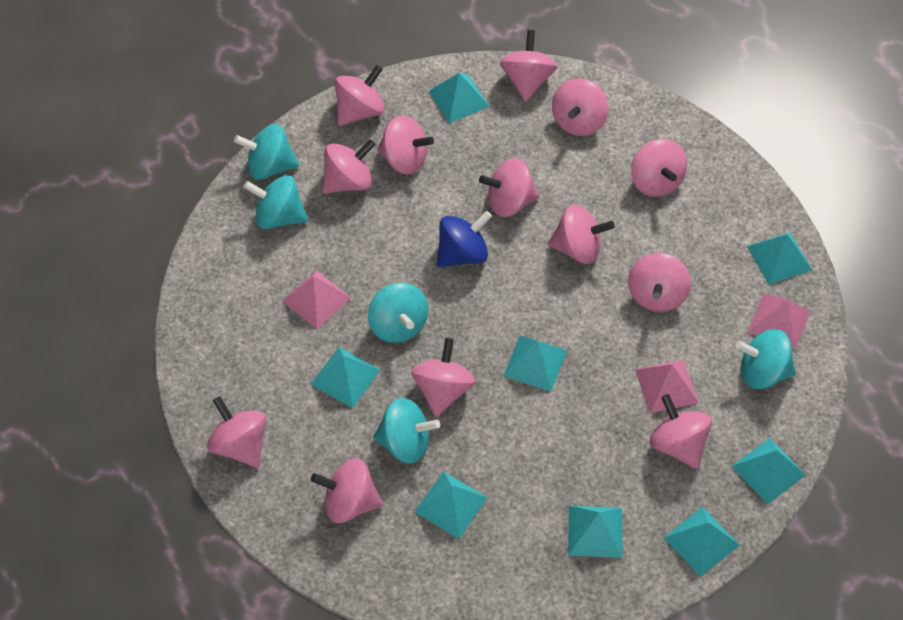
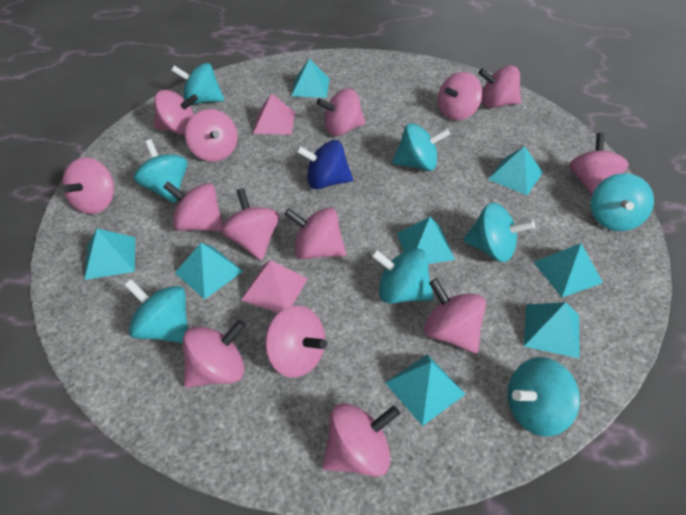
pink pyramid: 3 -> 2
pink spinning top: 13 -> 14
turquoise spinning top: 5 -> 8

